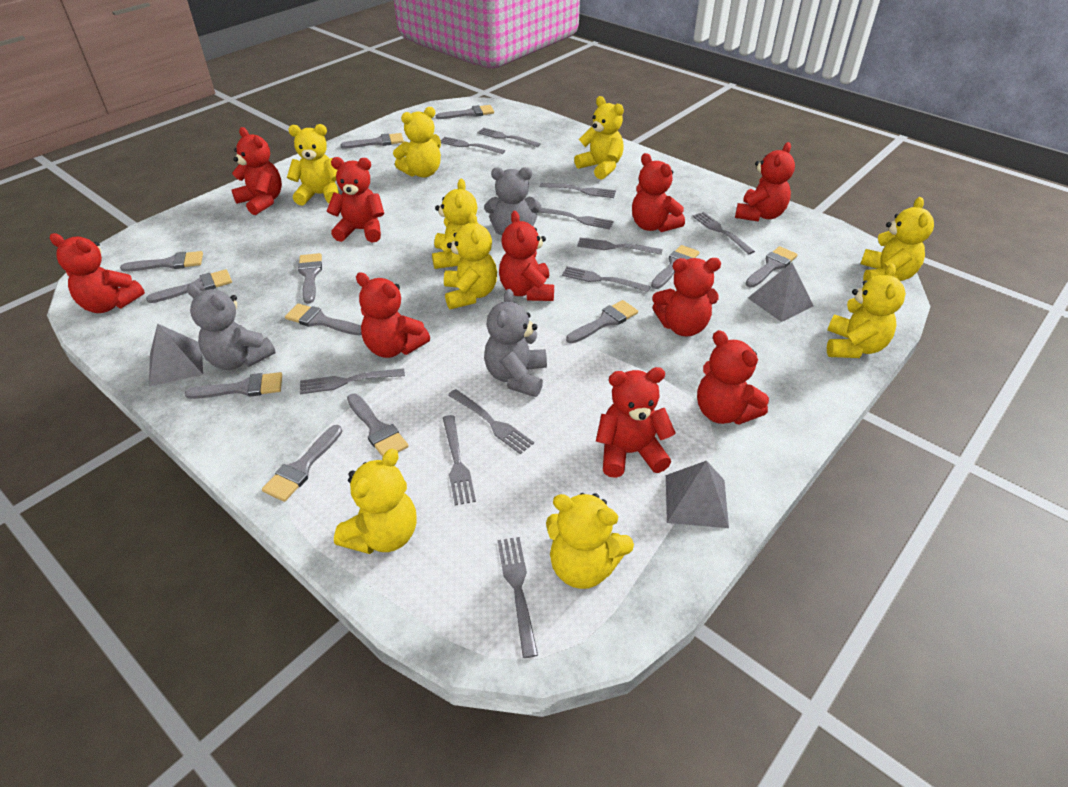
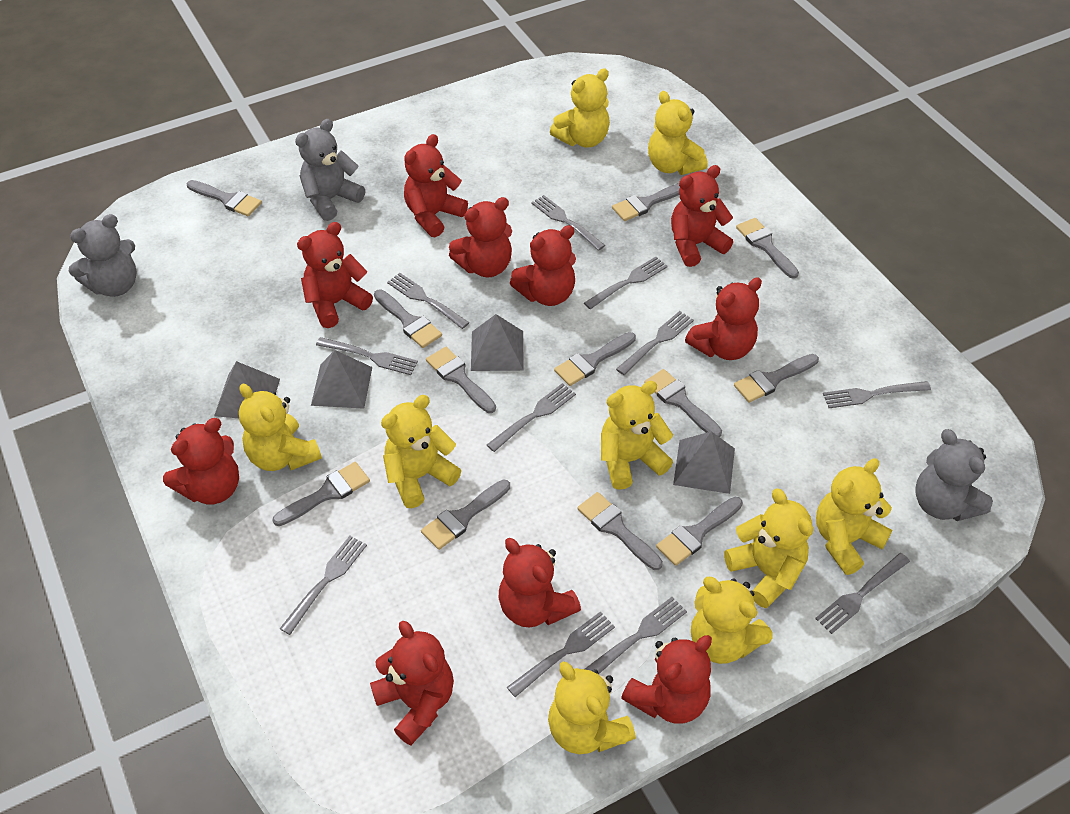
grey pyramid: 3 -> 4

